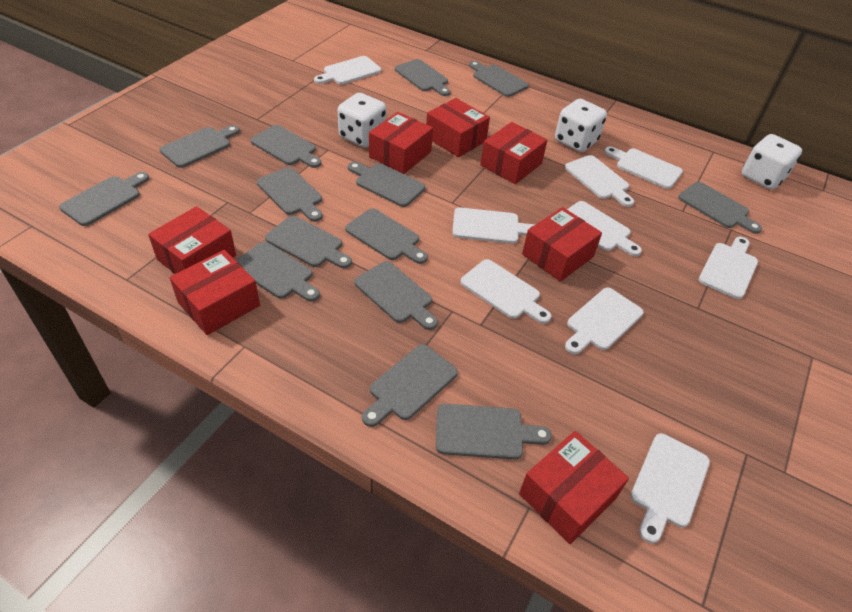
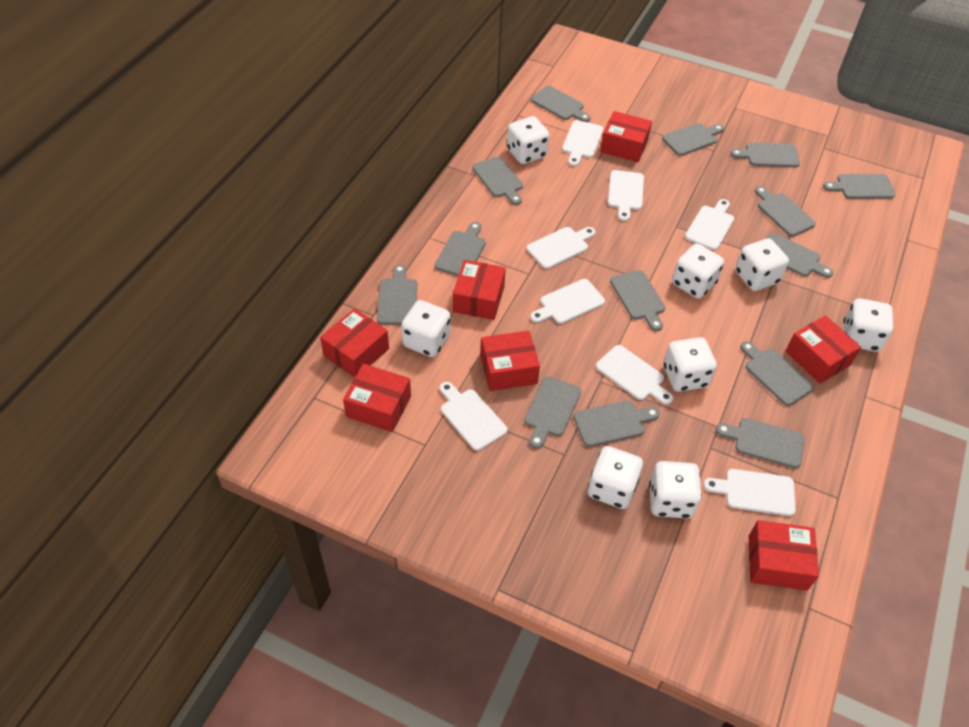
white cutting board: 9 -> 8
white dice: 3 -> 8

